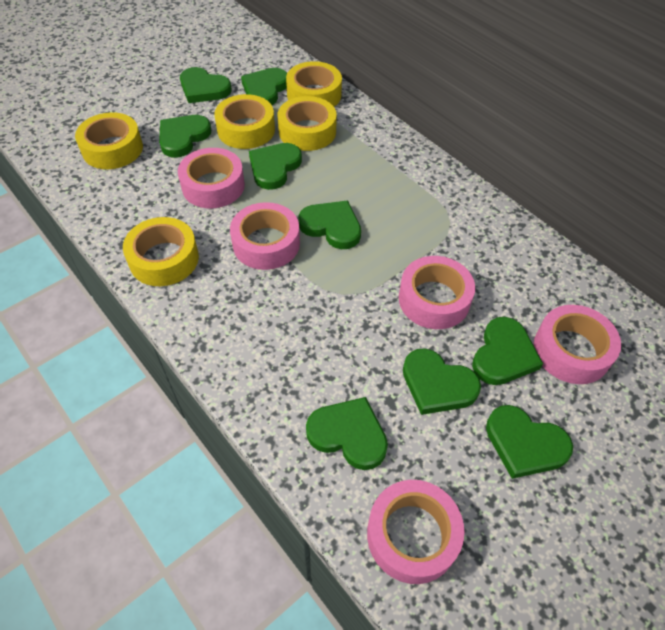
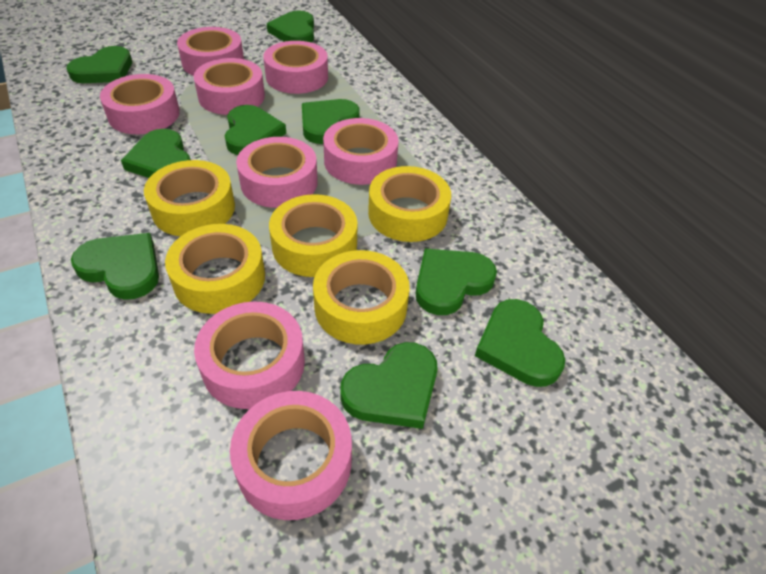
pink tape: 5 -> 8

